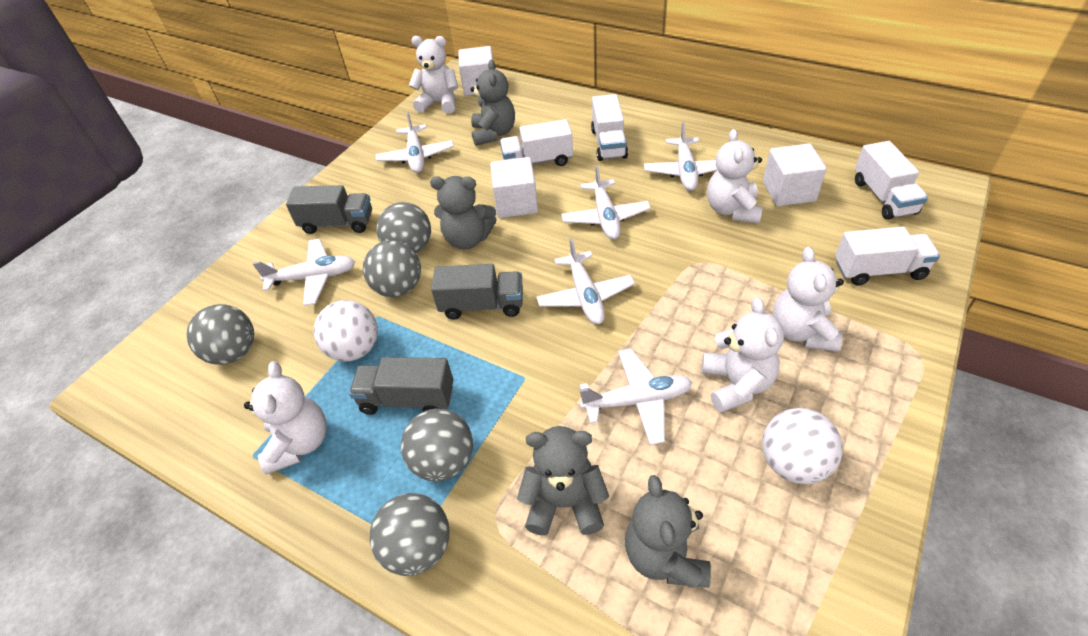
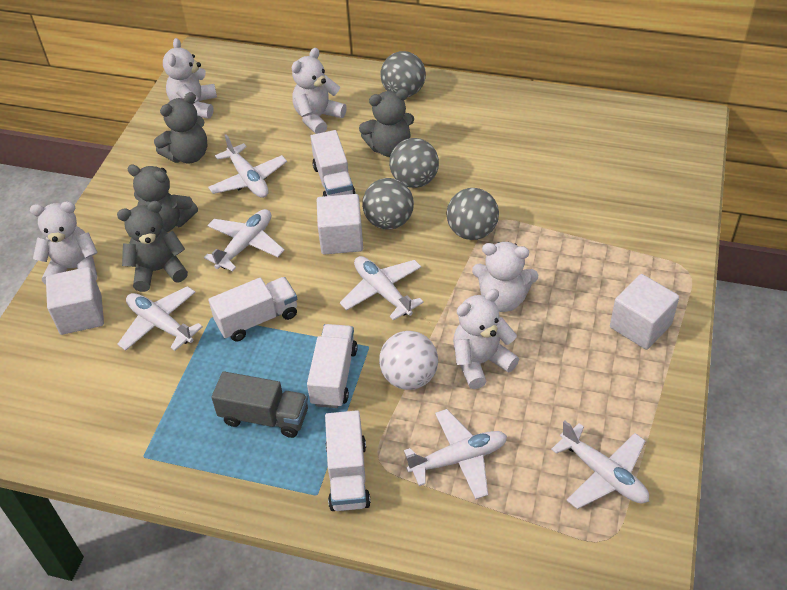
grey ball: 5 -> 4
grey truck: 3 -> 1
white ball: 2 -> 1

